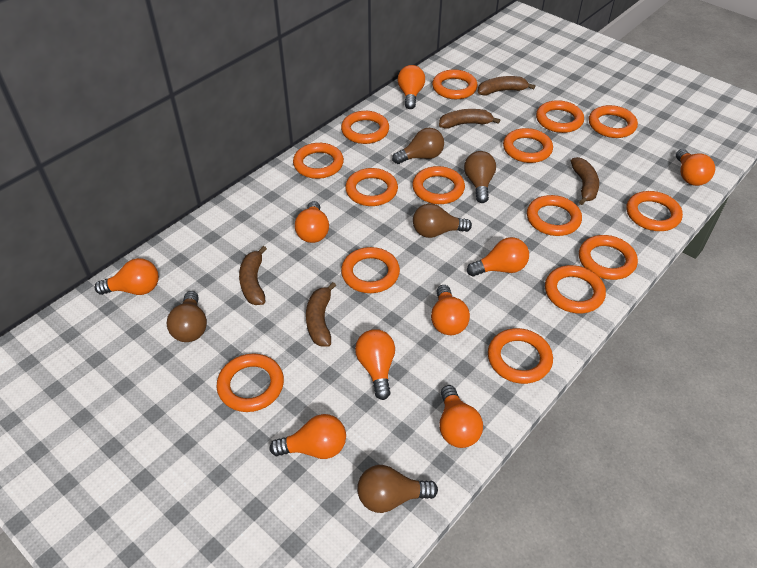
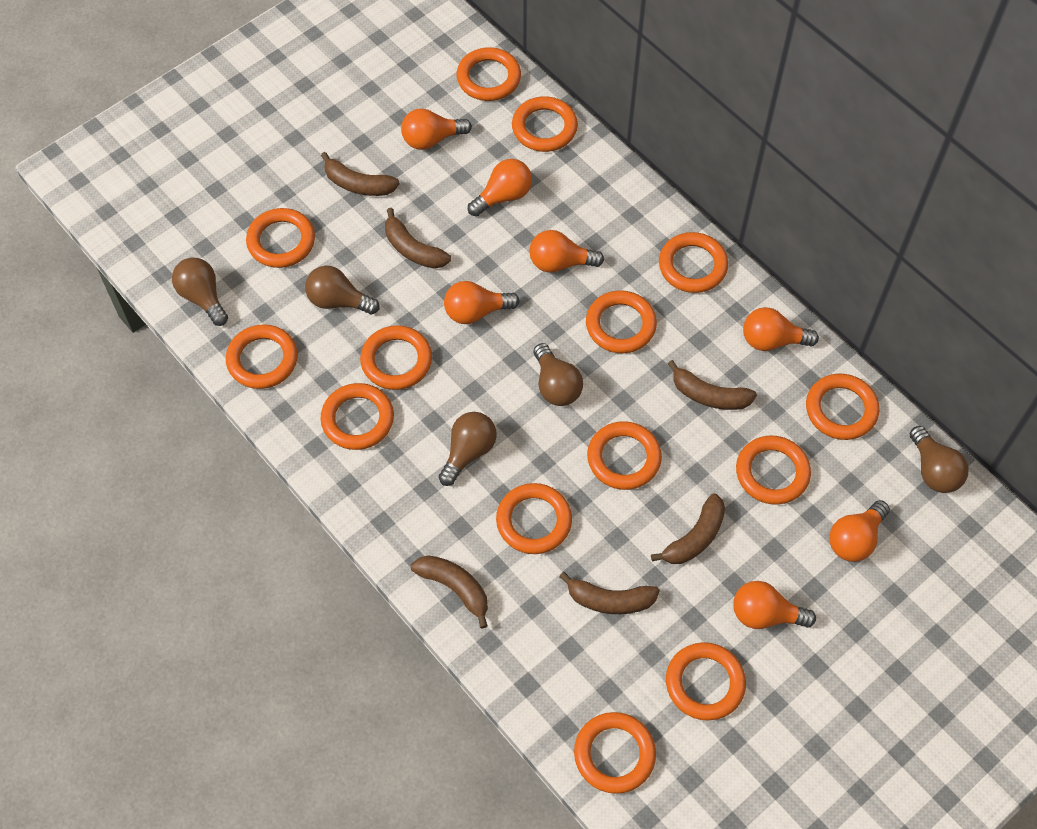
brown banana: 5 -> 6
orange light bulb: 9 -> 7
orange ring: 15 -> 14

